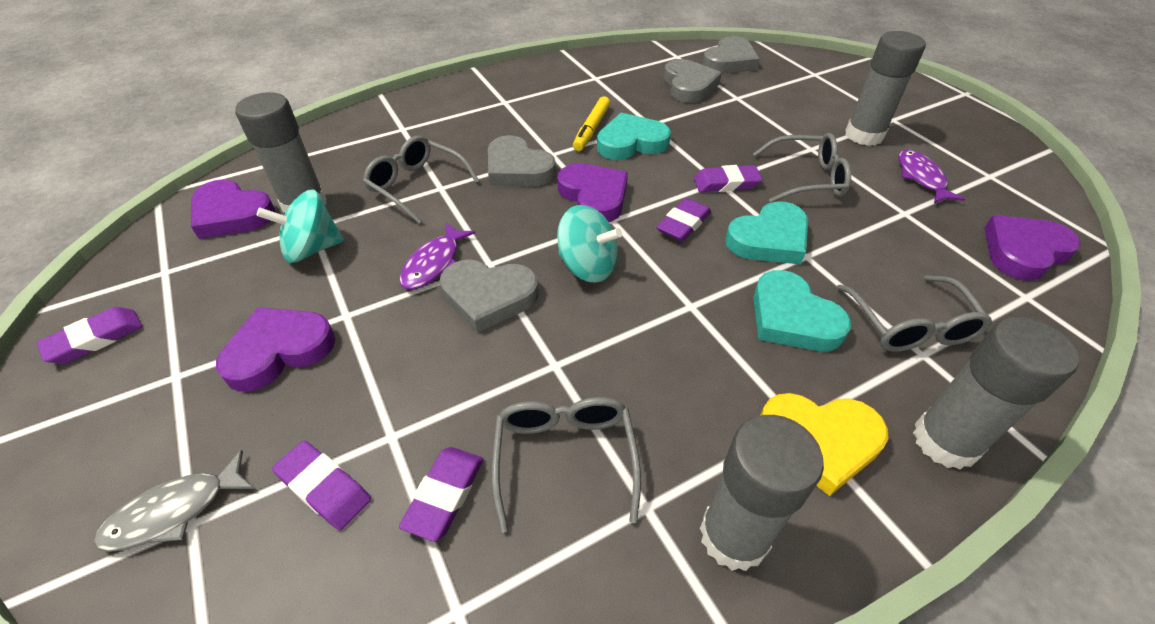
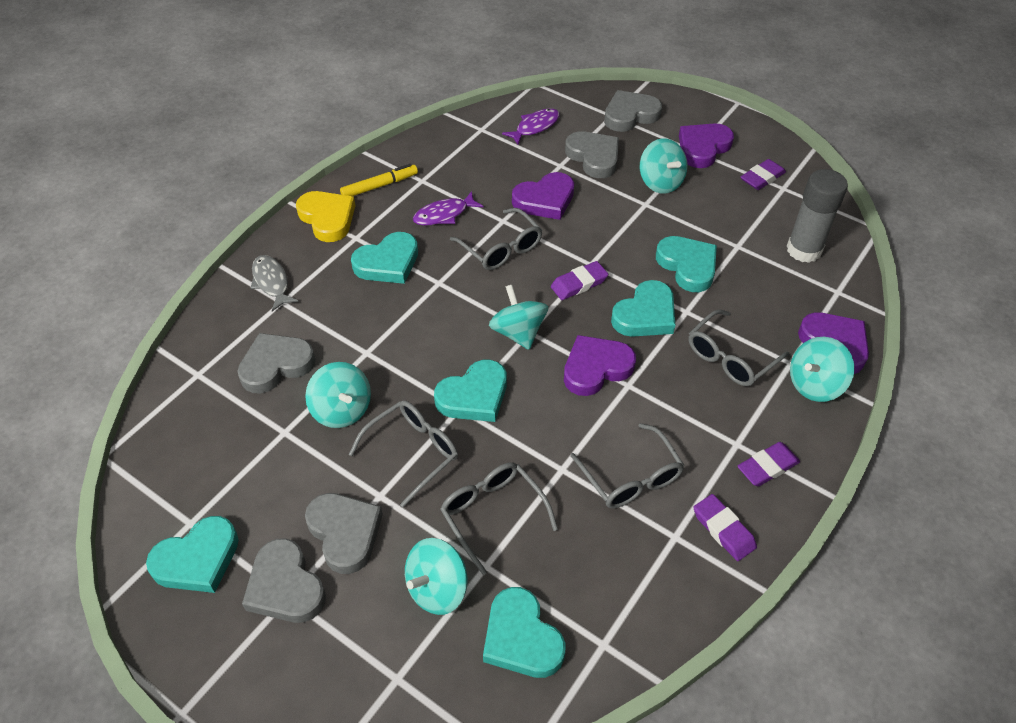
grey glasses: 4 -> 5
grey glue stick: 4 -> 1
grey heart: 4 -> 5
purple eraser: 5 -> 4
turquoise heart: 3 -> 6
turquoise spinning top: 2 -> 5

